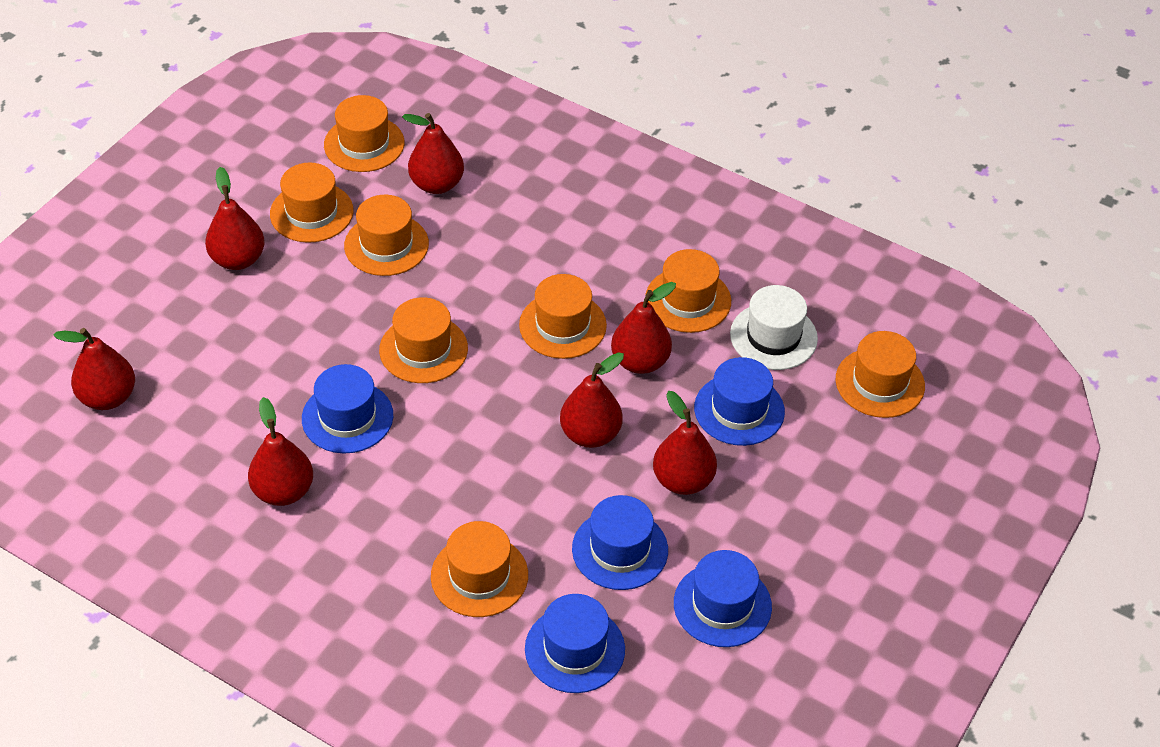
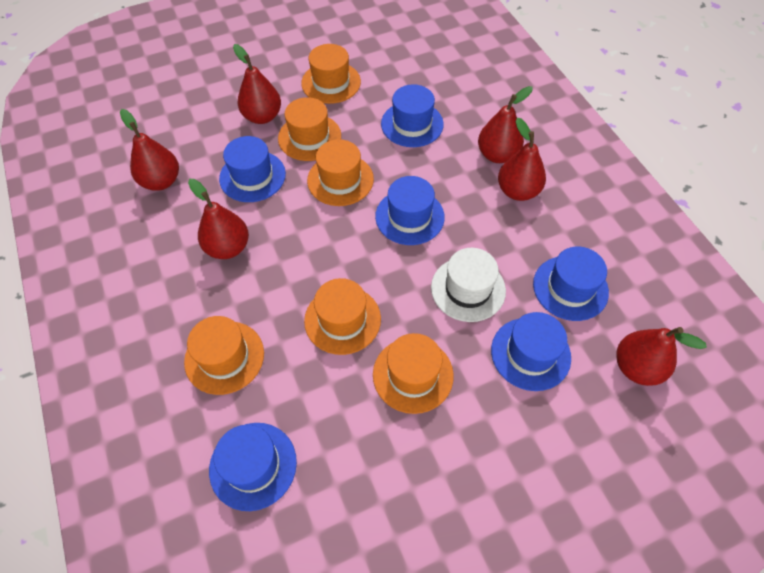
blue hat: 5 -> 6
orange hat: 8 -> 6
red pear: 7 -> 6

